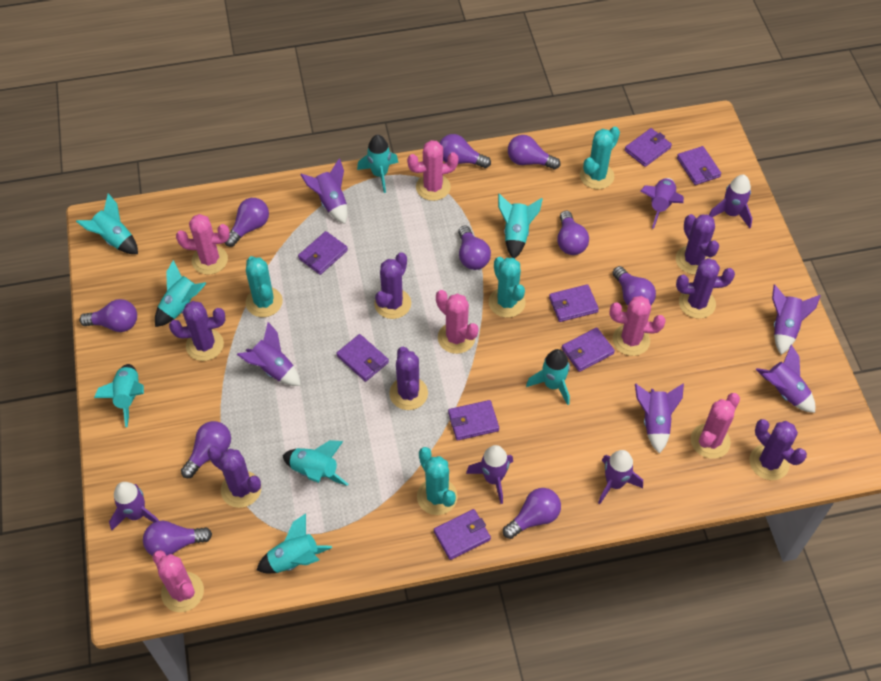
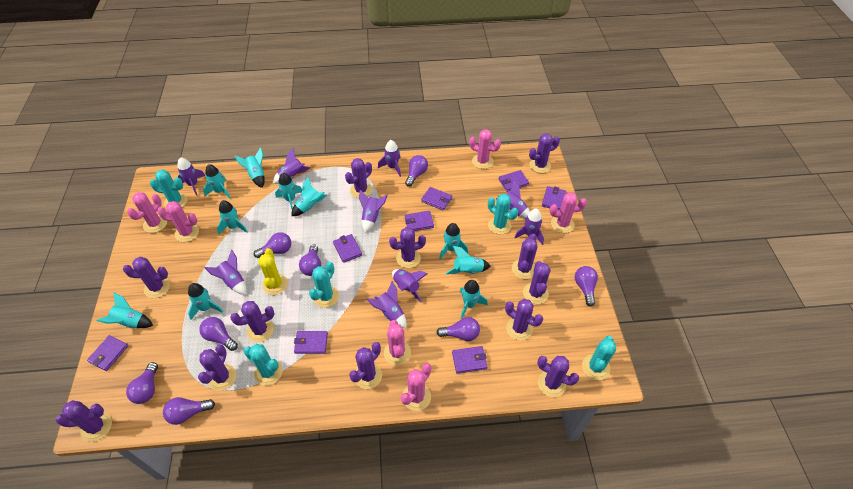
purple cactus: 7 -> 12
purple light bulb: 10 -> 8
purple rocket: 10 -> 9
turquoise cactus: 4 -> 5
turquoise rocket: 8 -> 10
yellow cactus: 0 -> 1

